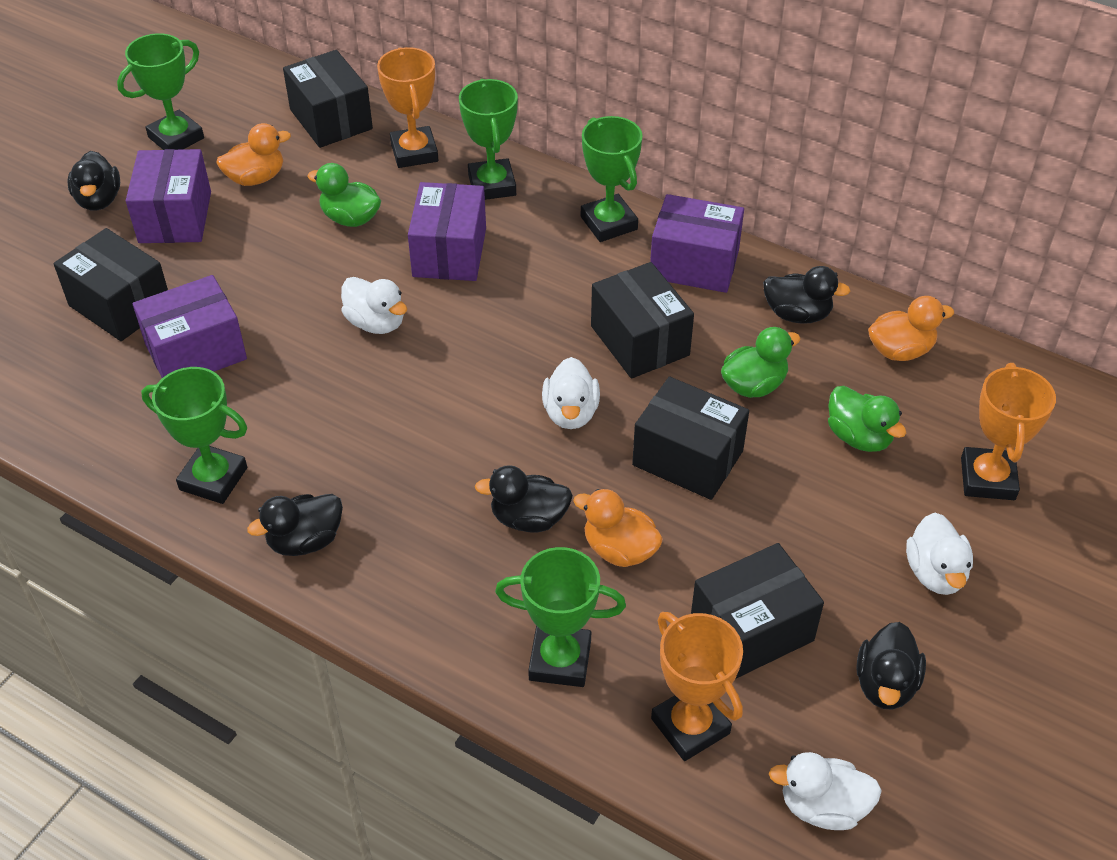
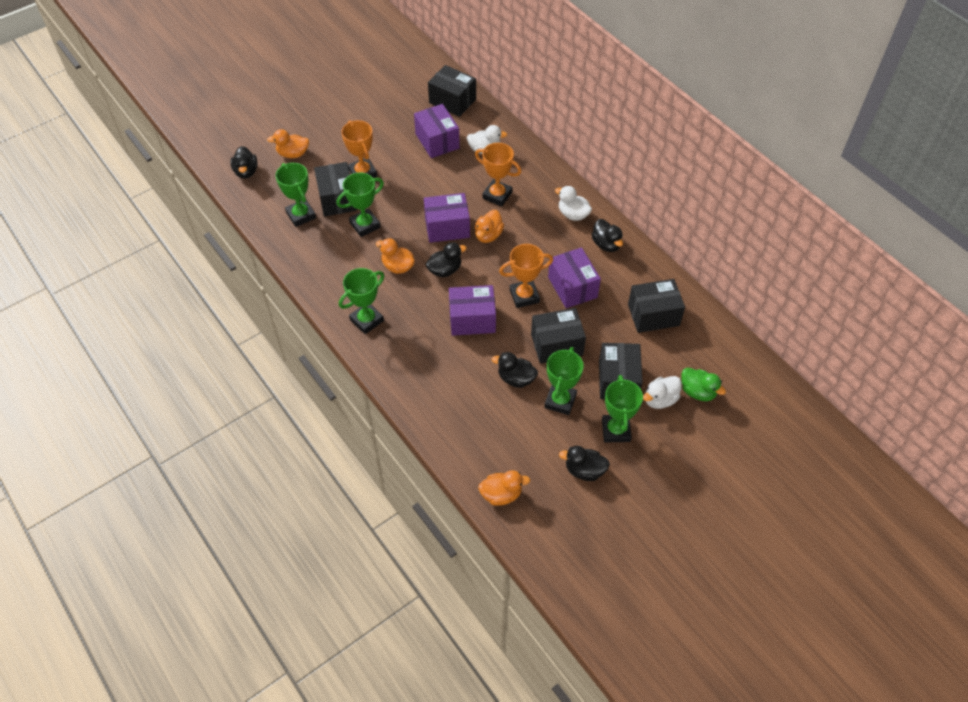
green duck: 3 -> 1
orange duck: 3 -> 4
white duck: 4 -> 3

